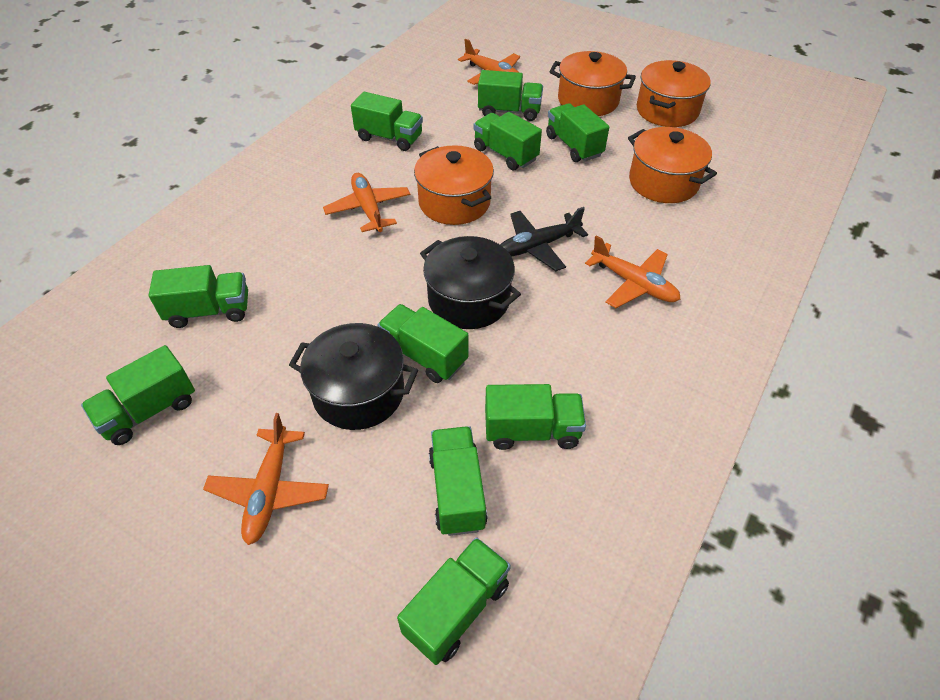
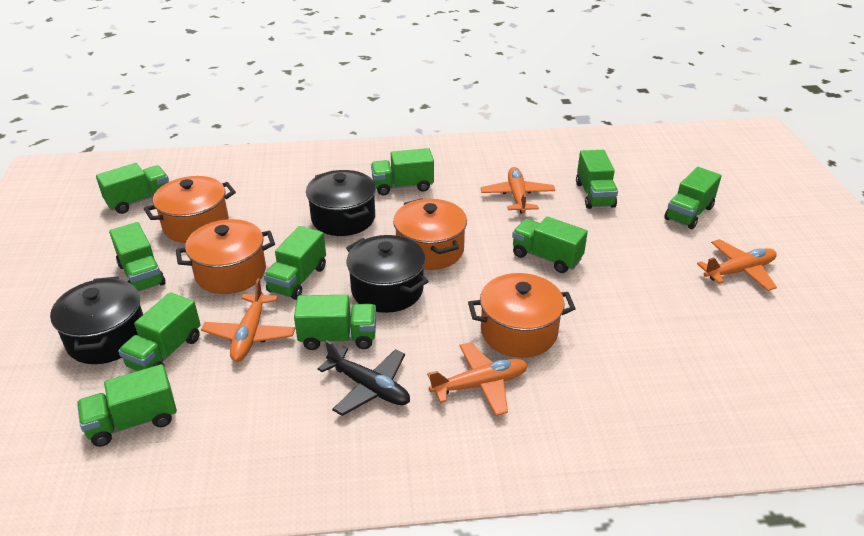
black pot: 2 -> 3

